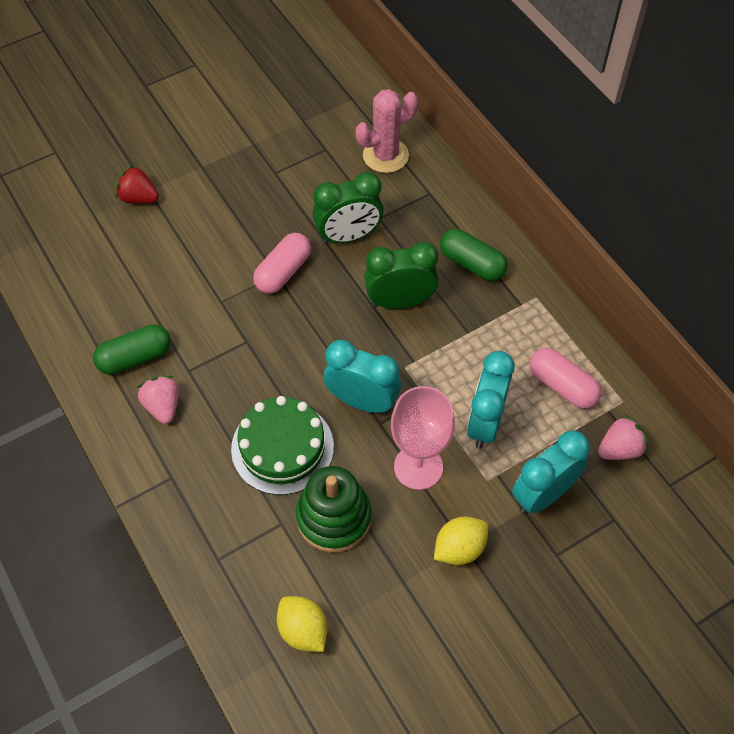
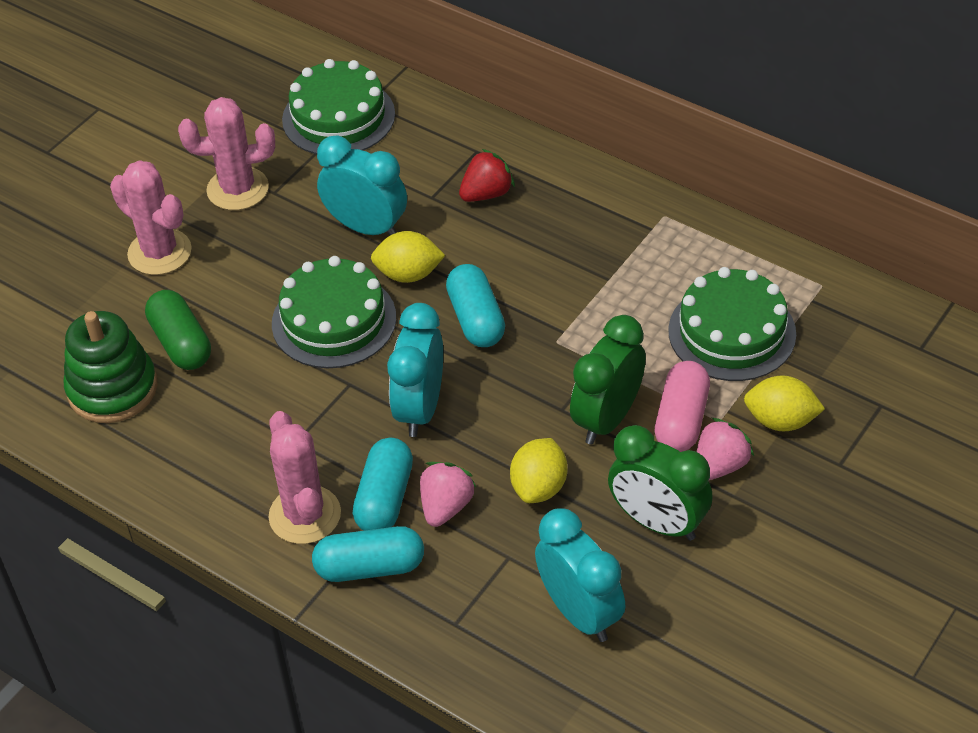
green cake: 1 -> 3
green capsule: 2 -> 1
pink cactus: 1 -> 3
pink capsule: 2 -> 1
pink goblet: 1 -> 0
turquoise capsule: 0 -> 3
yellow lemon: 2 -> 3

